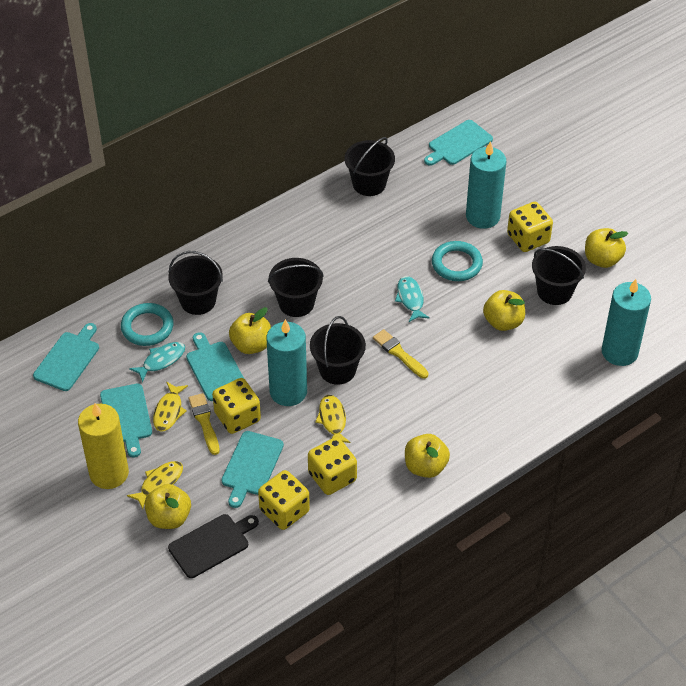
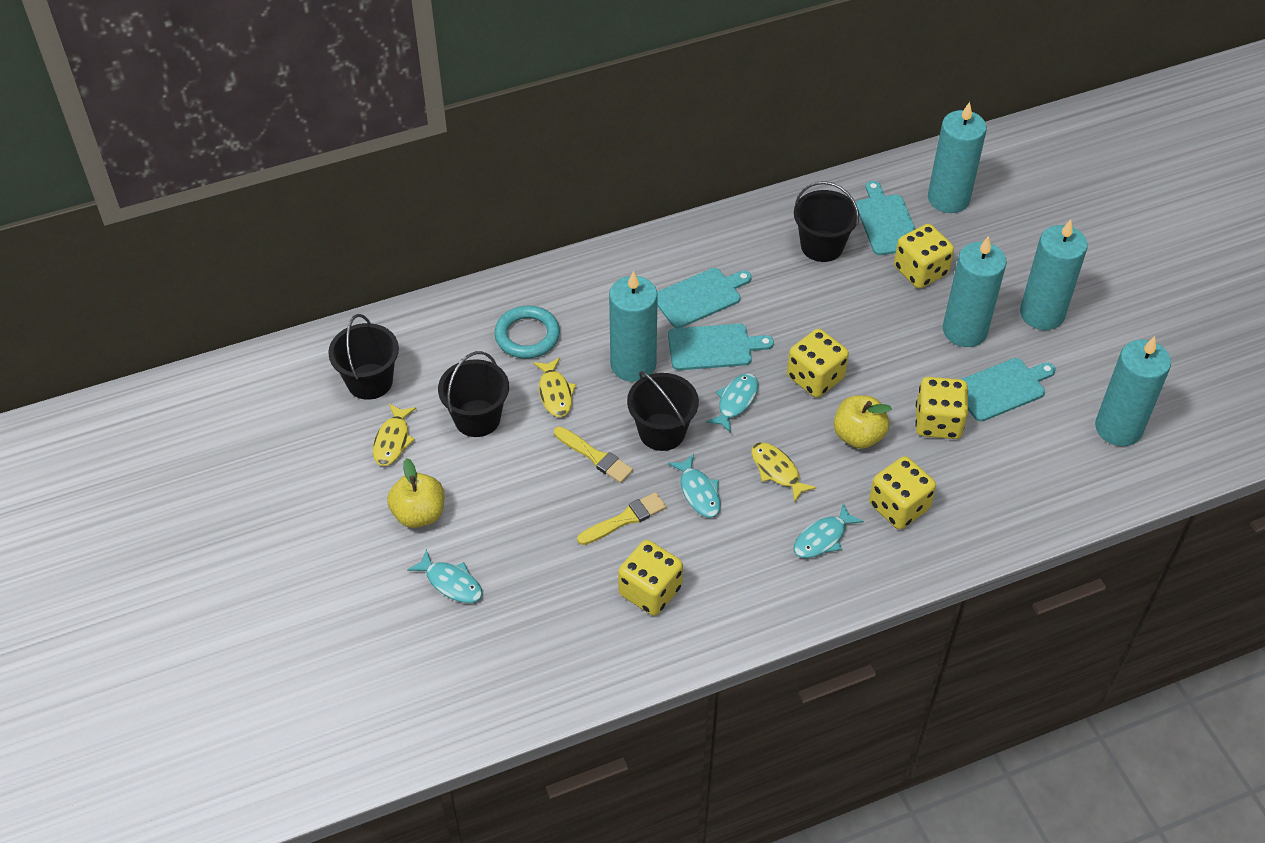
black bucket: 5 -> 4
black cutting board: 1 -> 0
turquoise candle: 3 -> 5
turquoise cutting board: 5 -> 4
turquoise fish: 2 -> 4
turquoise ring: 2 -> 1
yellow apple: 5 -> 2
yellow candle: 1 -> 0
yellow dice: 4 -> 5

